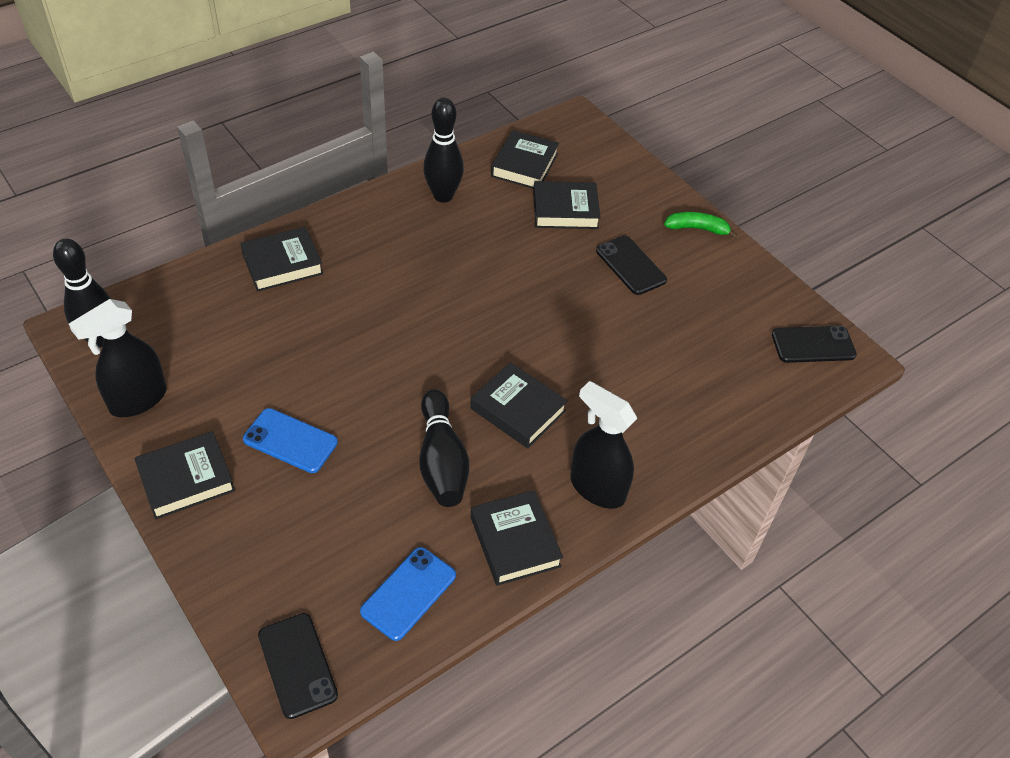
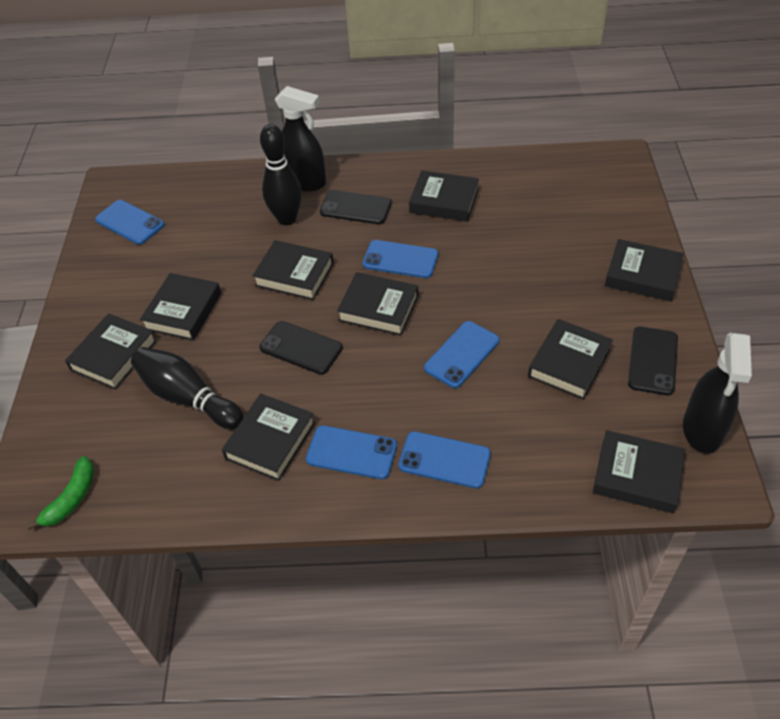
black book: 6 -> 9
black bowling pin: 3 -> 2
blue phone: 2 -> 5

